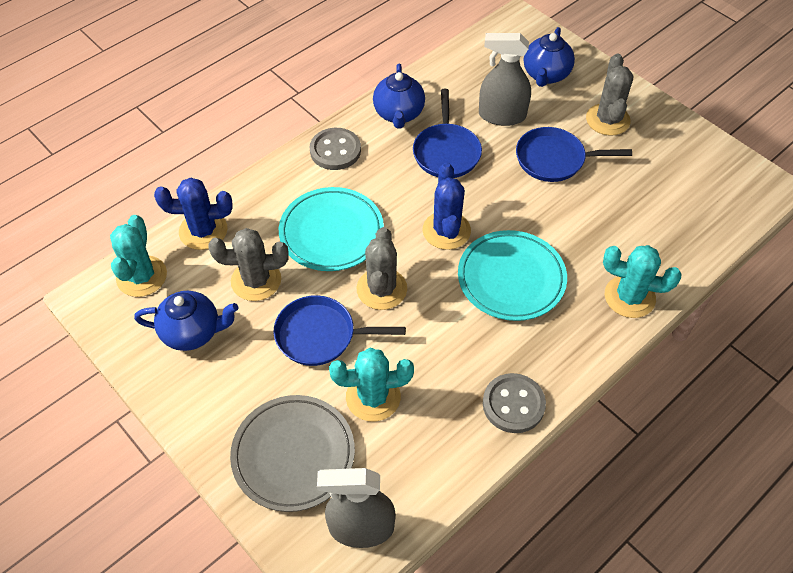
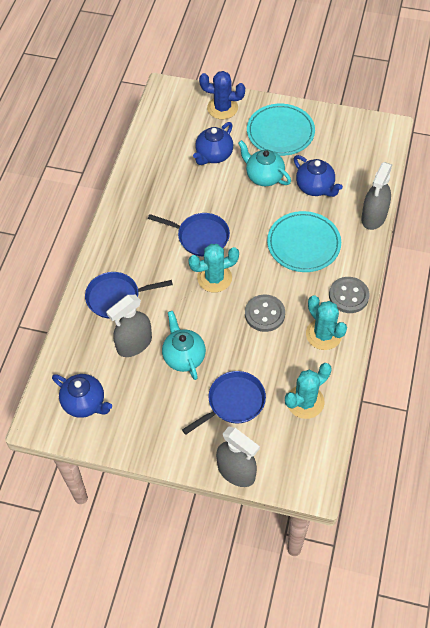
blue cactus: 2 -> 1
grey cactus: 3 -> 0
grey plate: 1 -> 0
grey spray bottle: 2 -> 3
turquoise teapot: 0 -> 2

